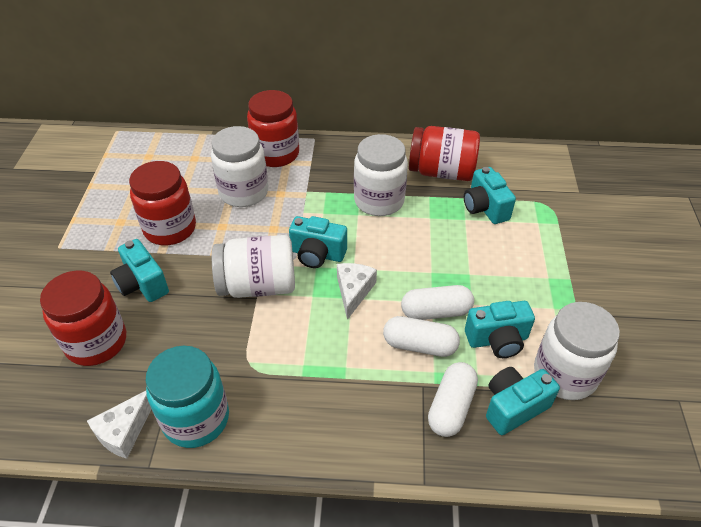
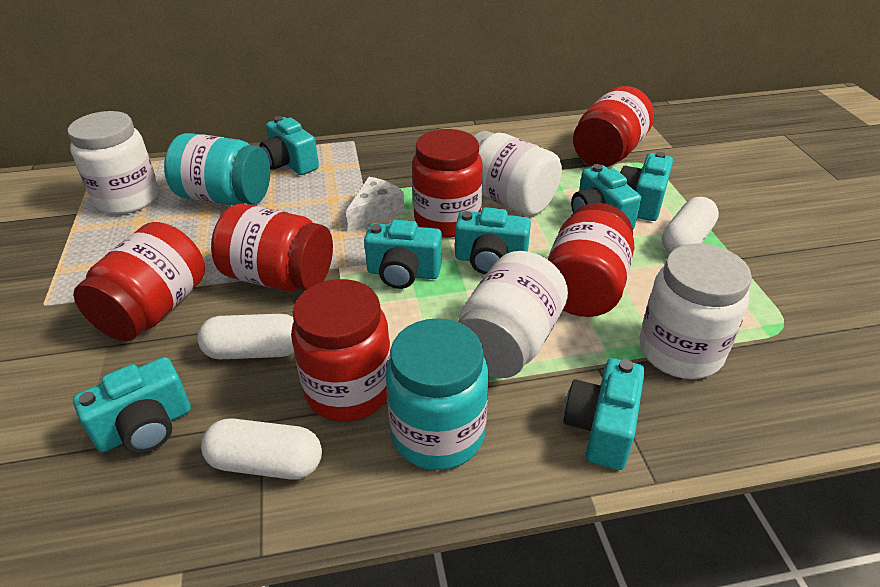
red jar: 4 -> 6
turquoise camera: 5 -> 7
turquoise jar: 1 -> 2
white cheese: 2 -> 1

